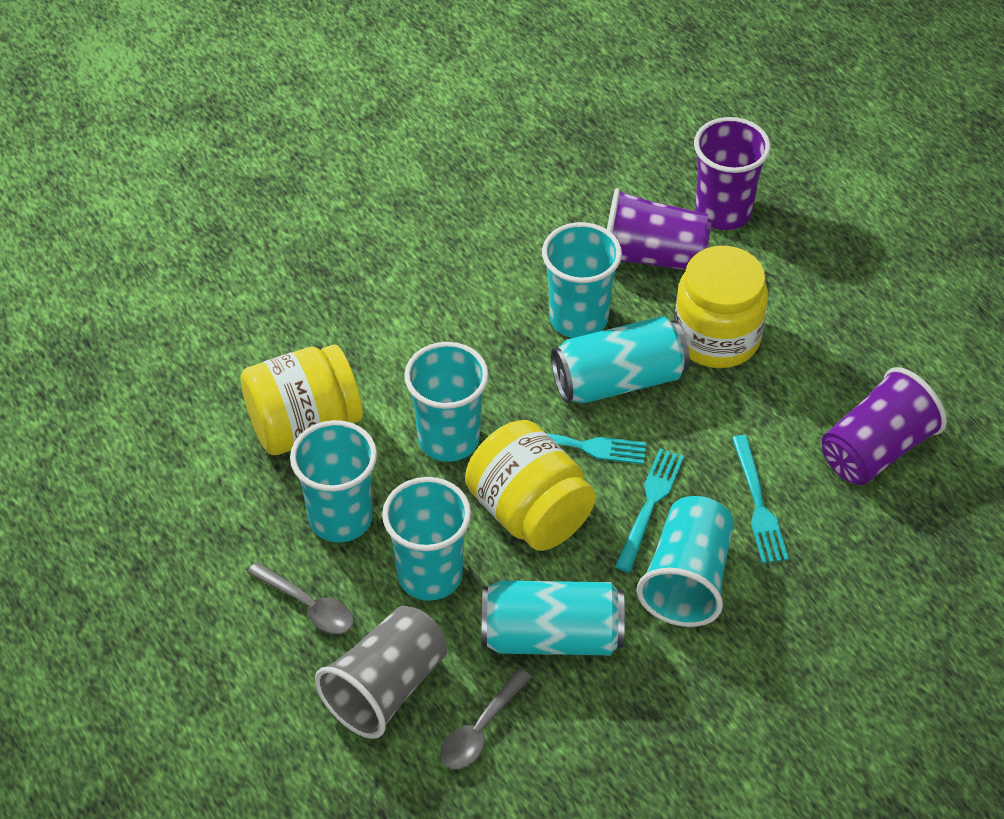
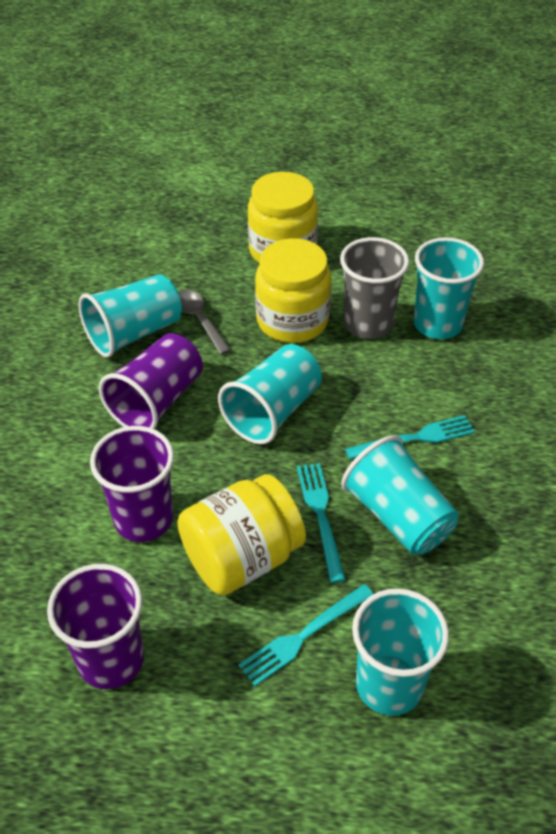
grey spoon: 2 -> 1
turquoise can: 2 -> 0

